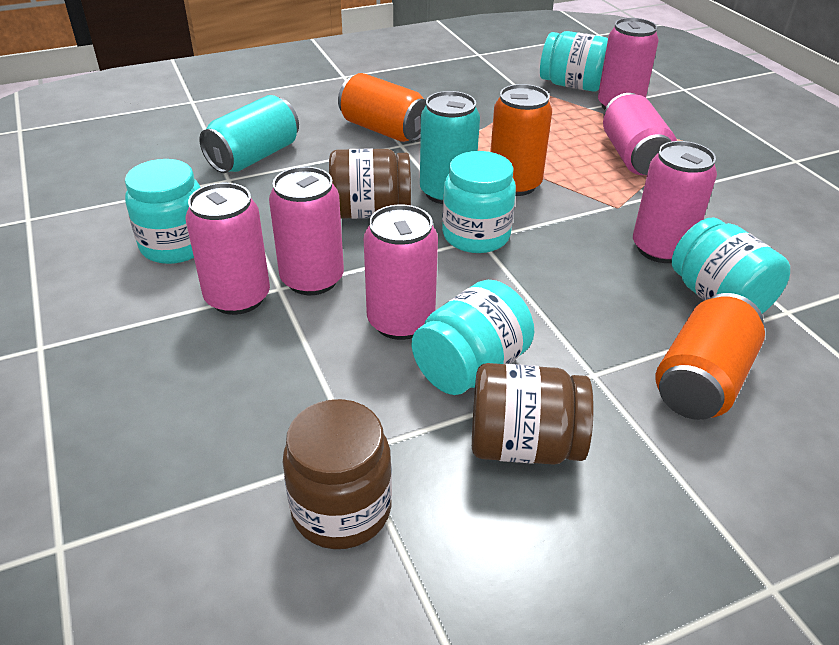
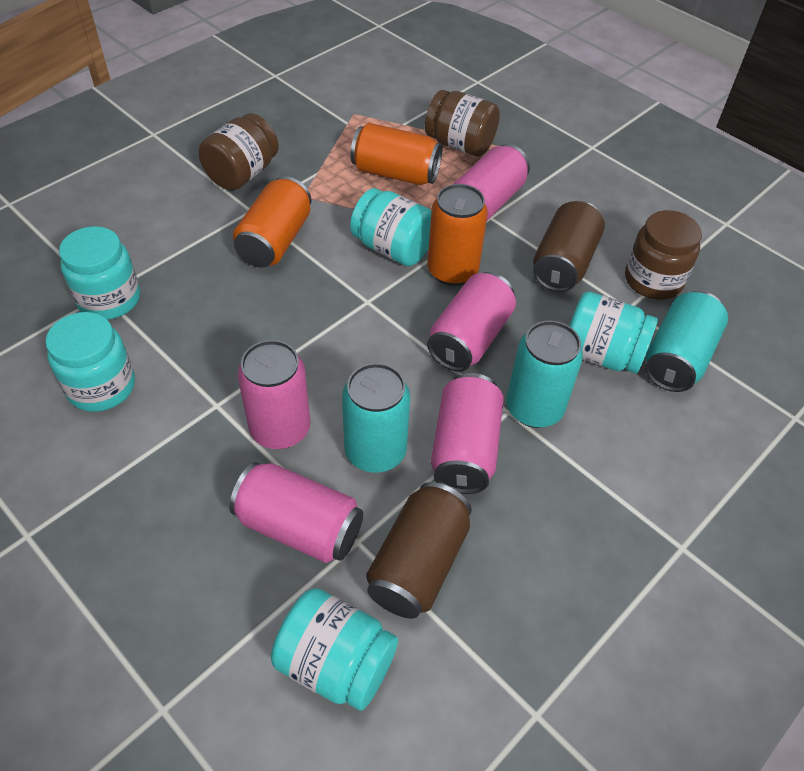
brown can: 0 -> 2
pink can: 6 -> 5
turquoise can: 2 -> 3

